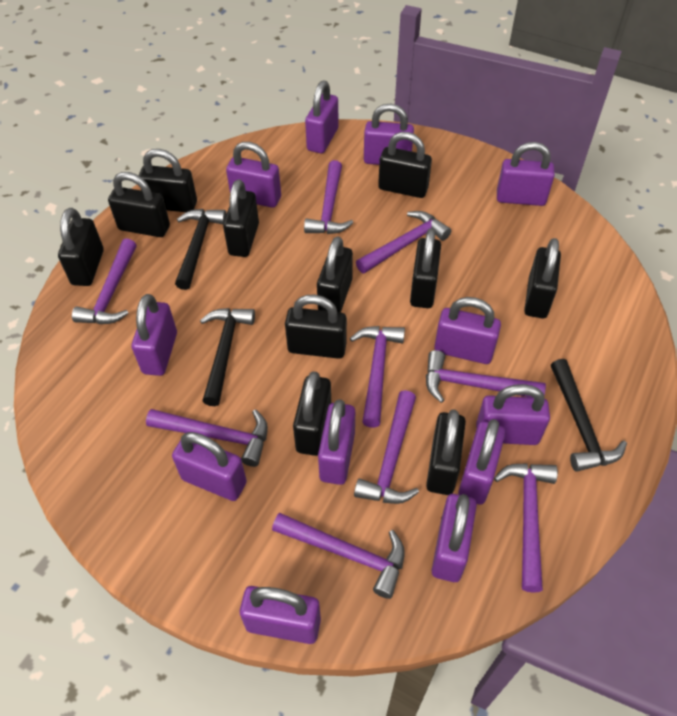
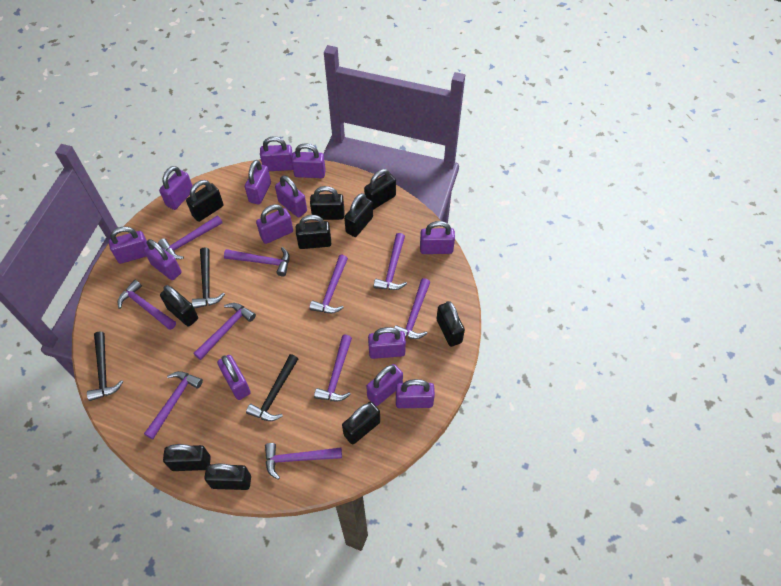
black padlock: 11 -> 10
purple hammer: 9 -> 10
purple padlock: 12 -> 13

